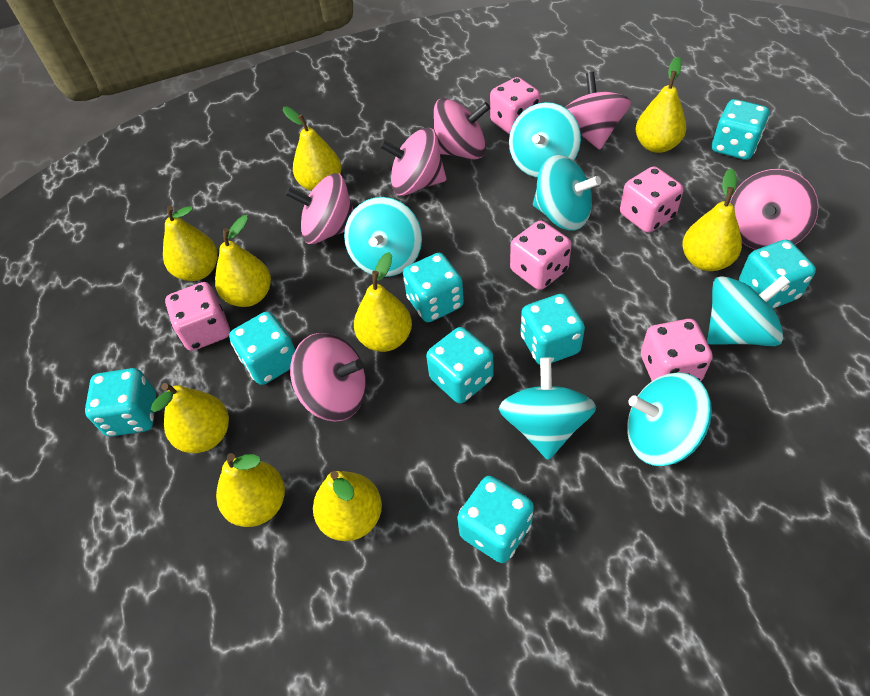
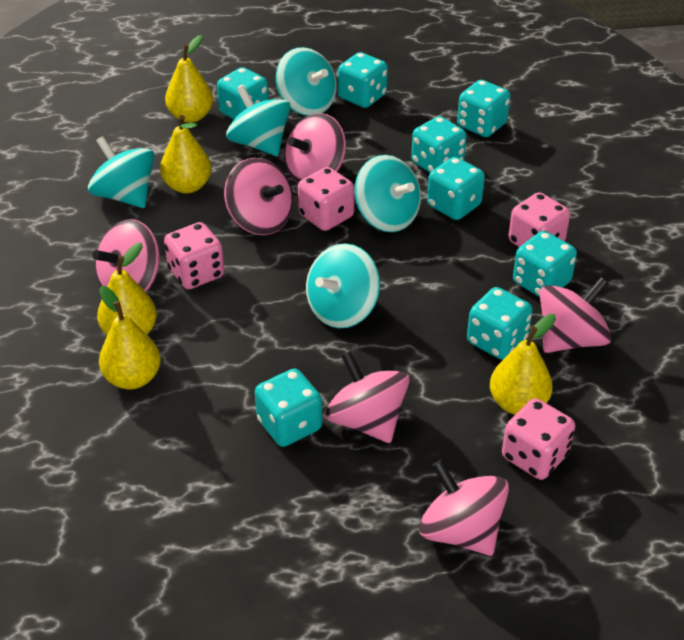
pink dice: 5 -> 4
turquoise spinning top: 6 -> 5
yellow pear: 9 -> 5

